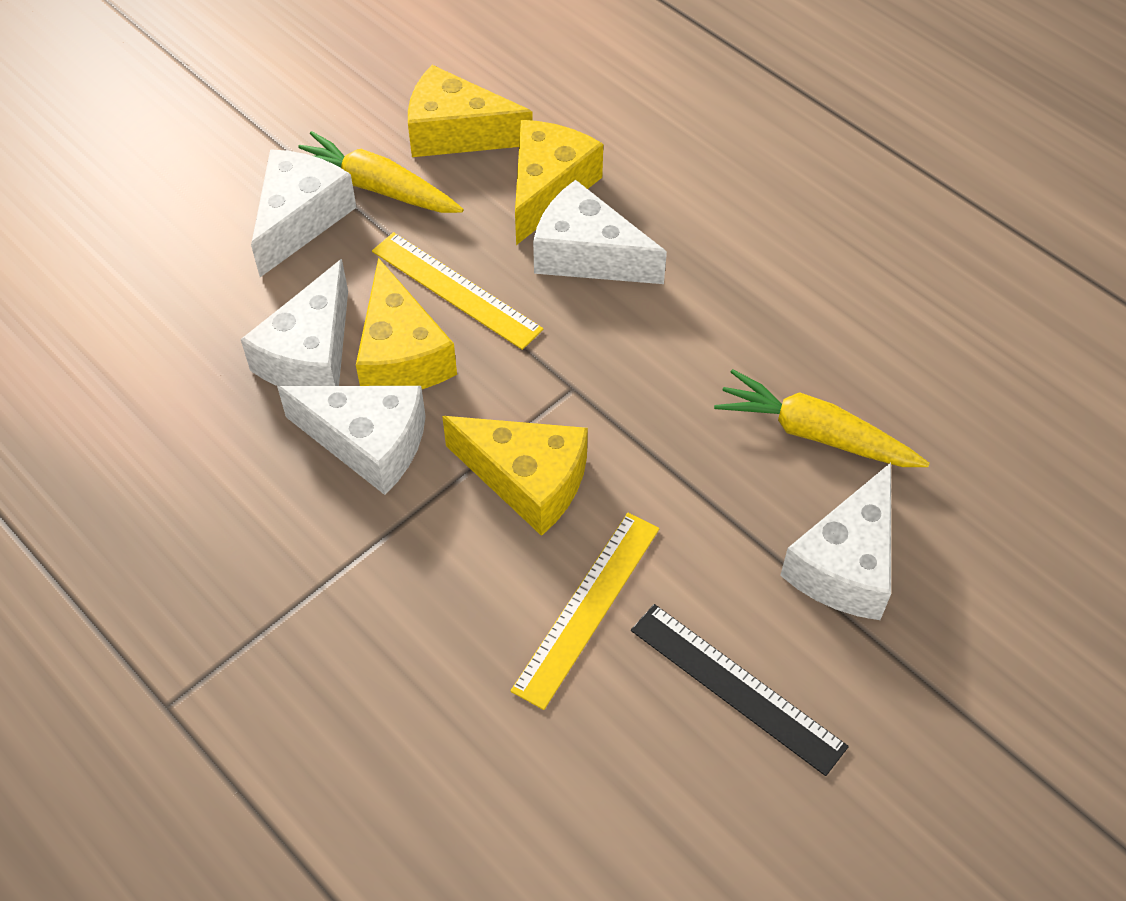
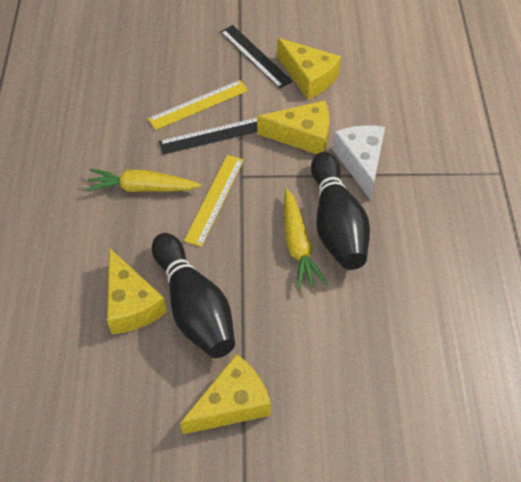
black bowling pin: 0 -> 2
black ruler: 1 -> 2
white cheese: 5 -> 1

